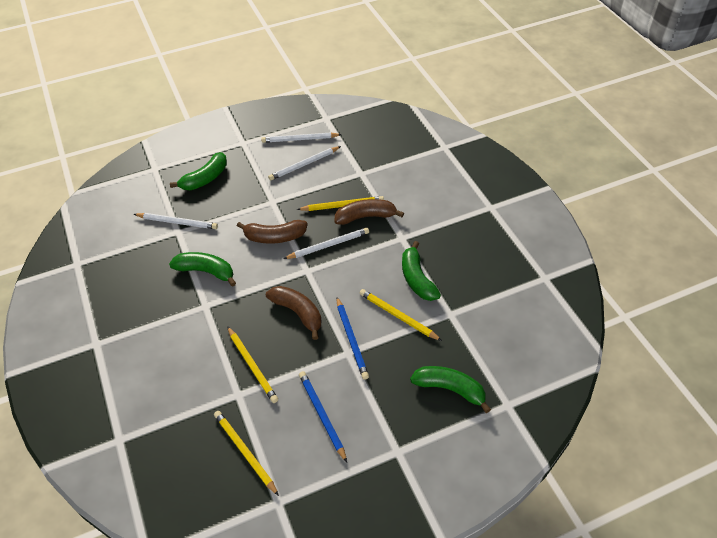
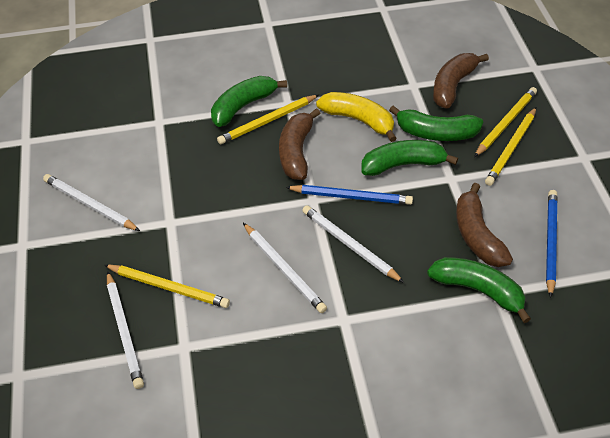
yellow banana: 0 -> 1

